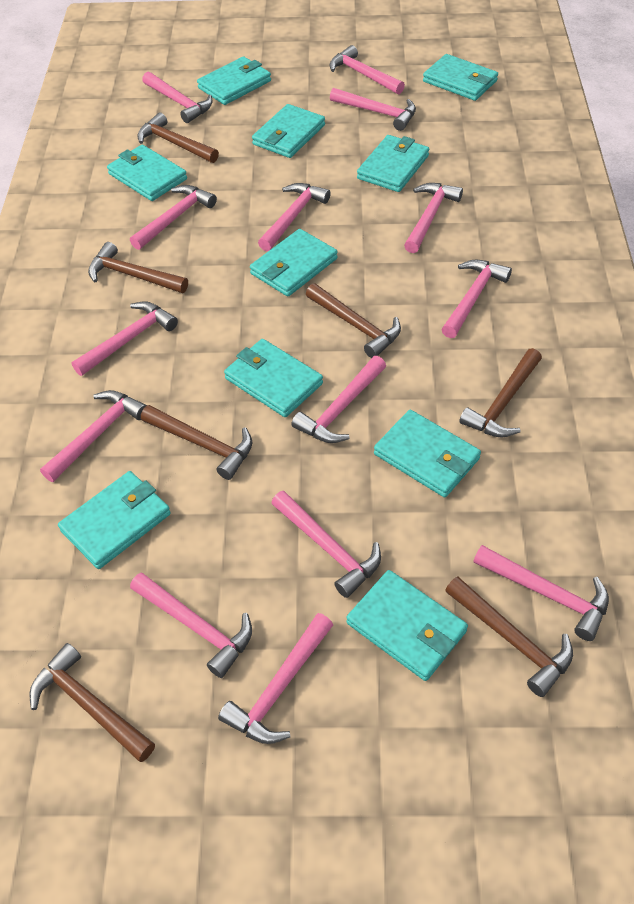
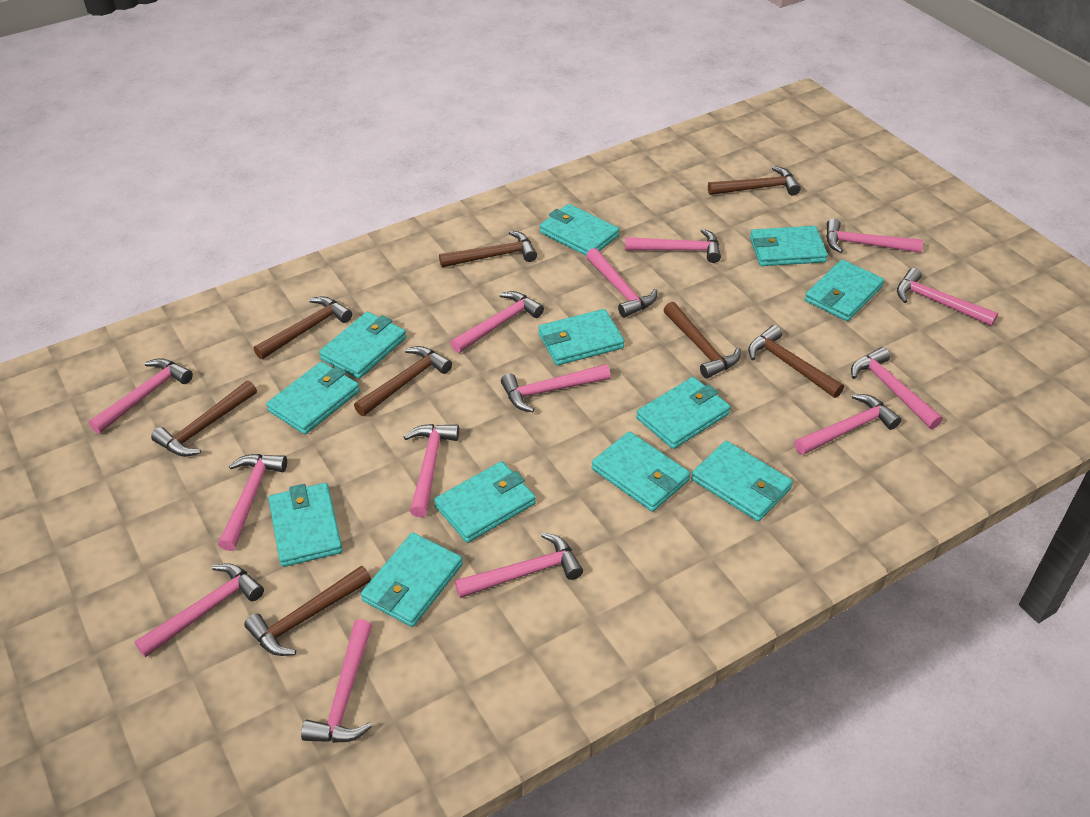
brown hammer: 7 -> 8
turquoise wallet: 10 -> 12

